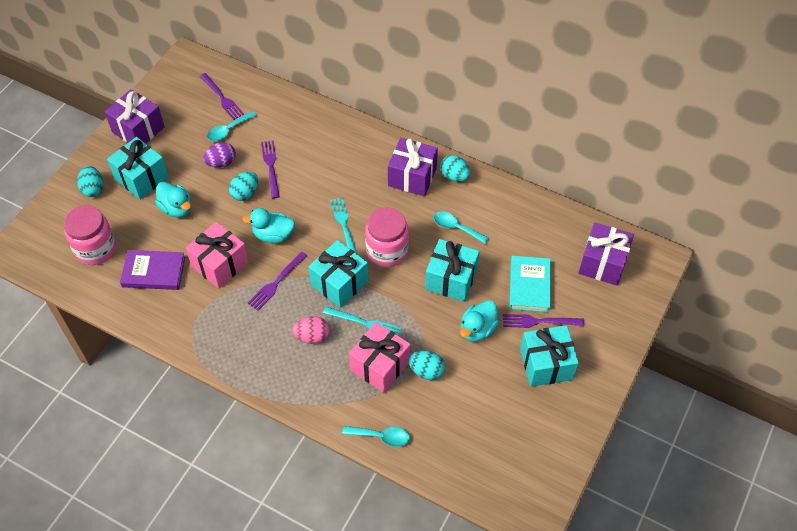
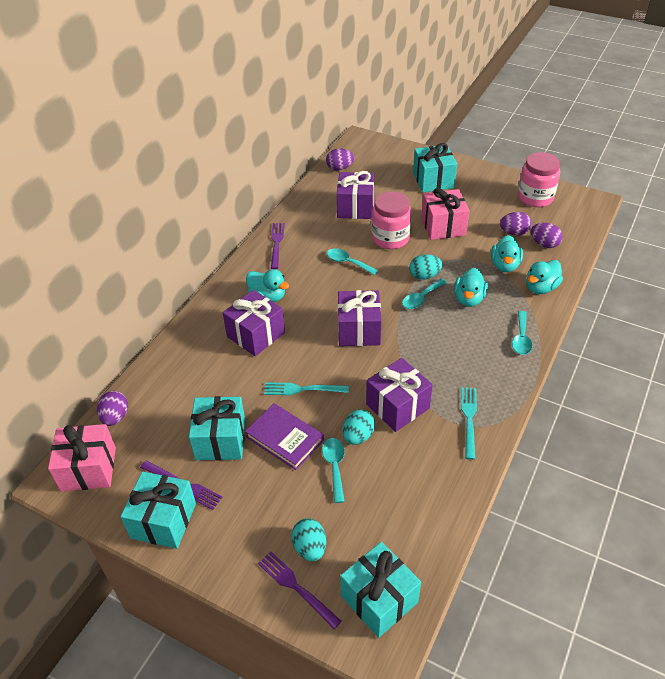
pink egg: 1 -> 0
purple egg: 1 -> 4
purple fork: 4 -> 3
purple gift: 3 -> 4
turquoise book: 1 -> 0
turquoise duck: 3 -> 4
turquoise egg: 4 -> 3
turquoise spoon: 3 -> 4

